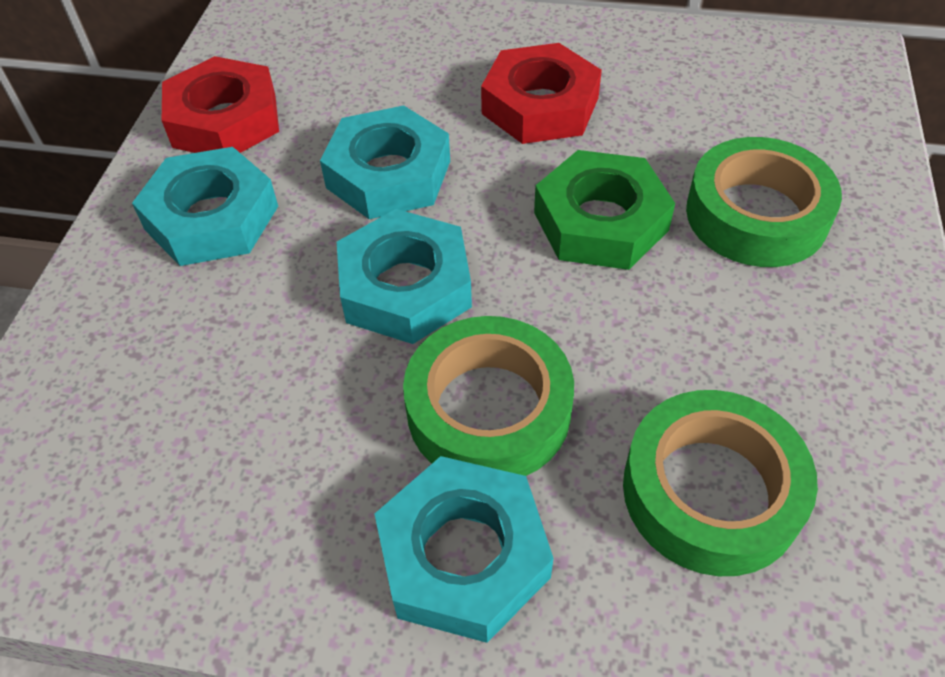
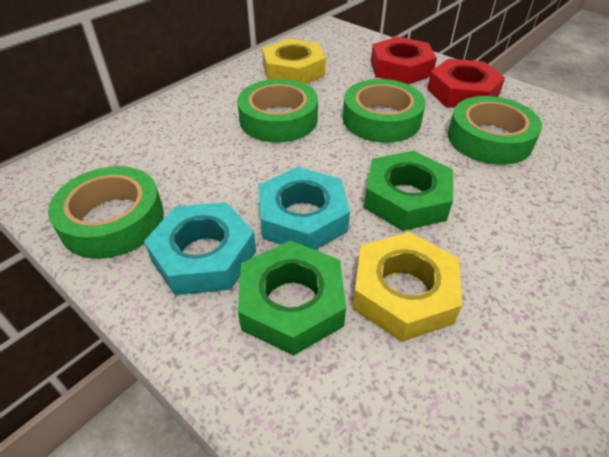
green nut: 1 -> 2
green tape: 3 -> 4
turquoise nut: 4 -> 2
yellow nut: 0 -> 2

